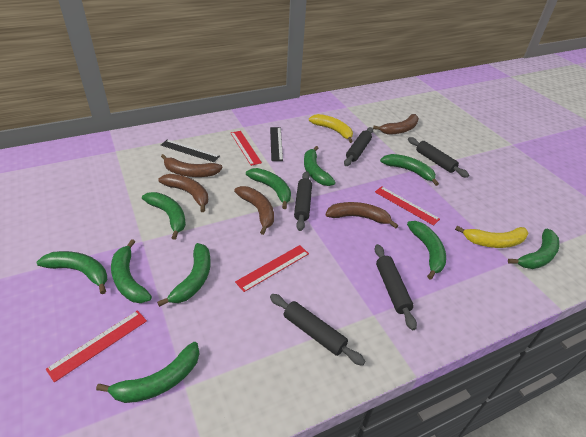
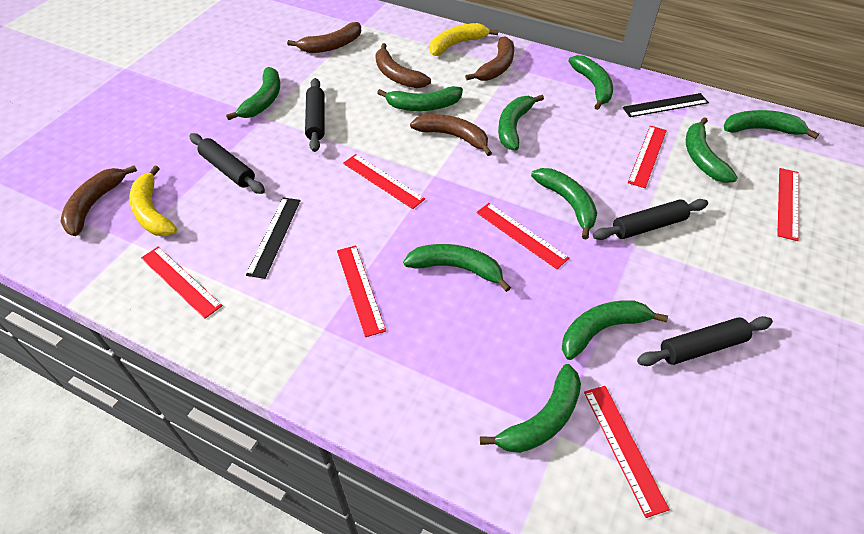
black rolling pin: 5 -> 4
red ruler: 4 -> 7

